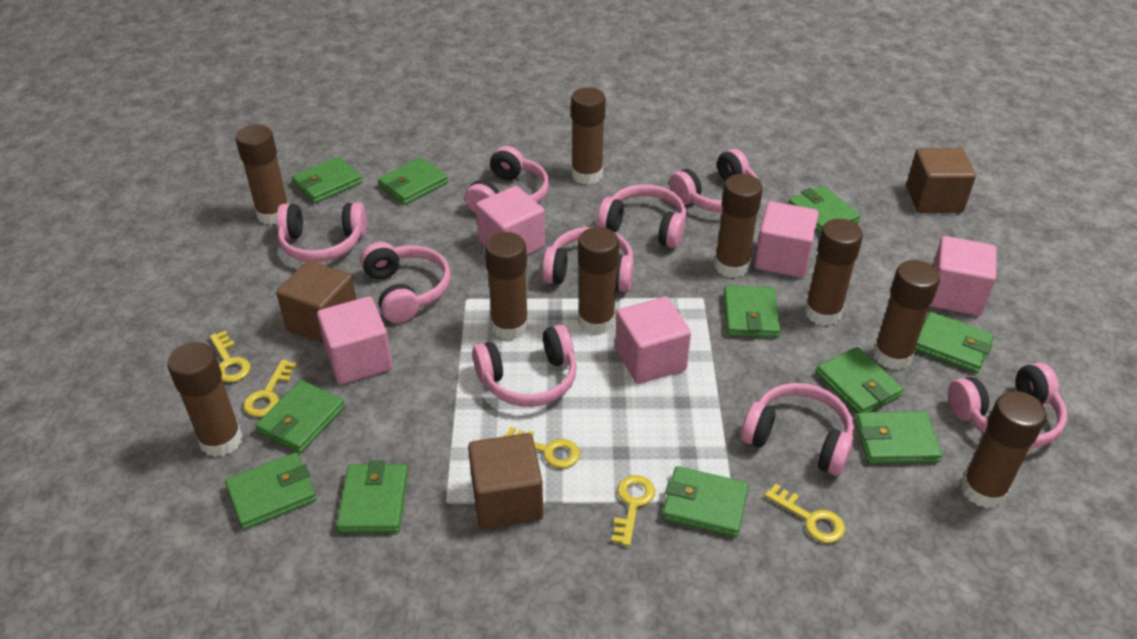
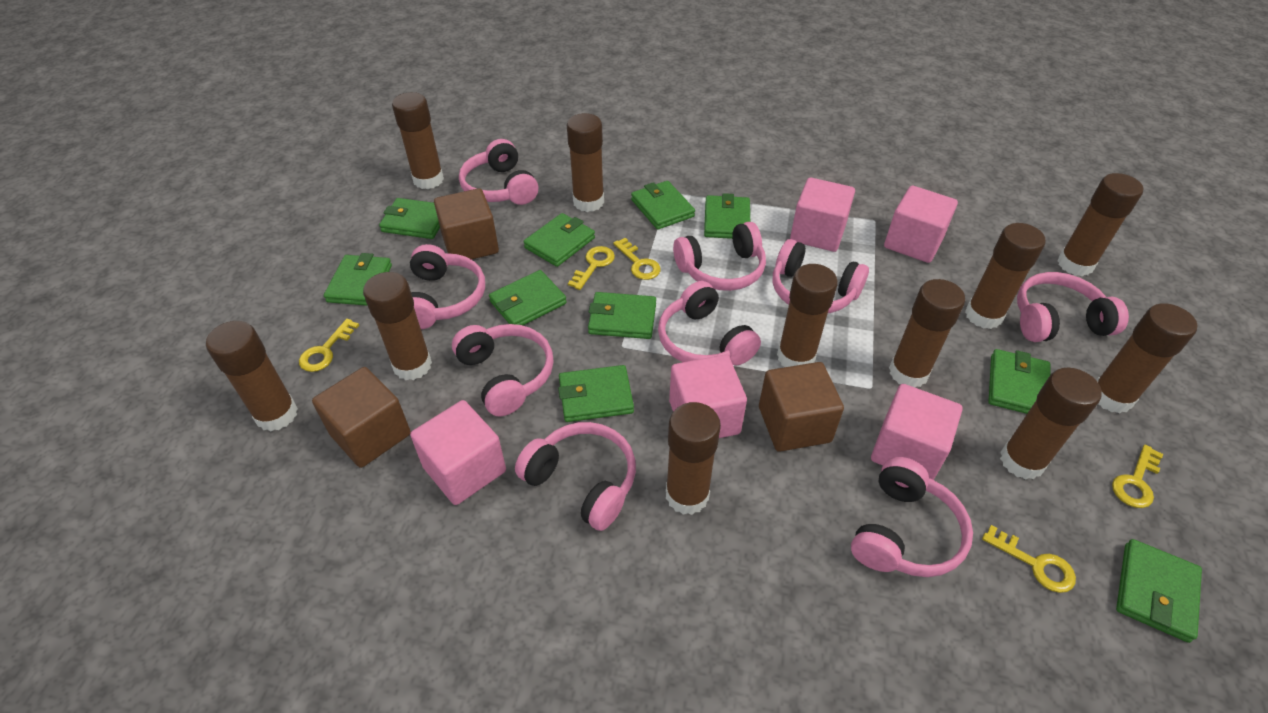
brown glue stick: 9 -> 11
green wallet: 11 -> 10

